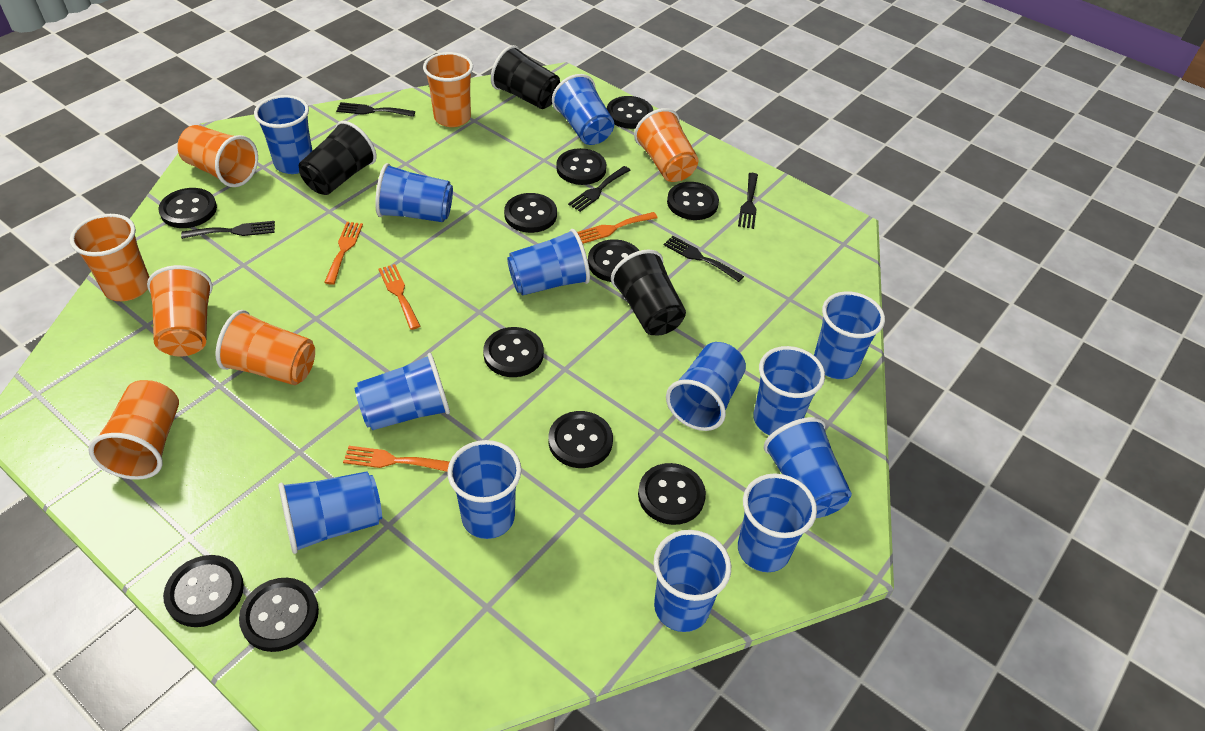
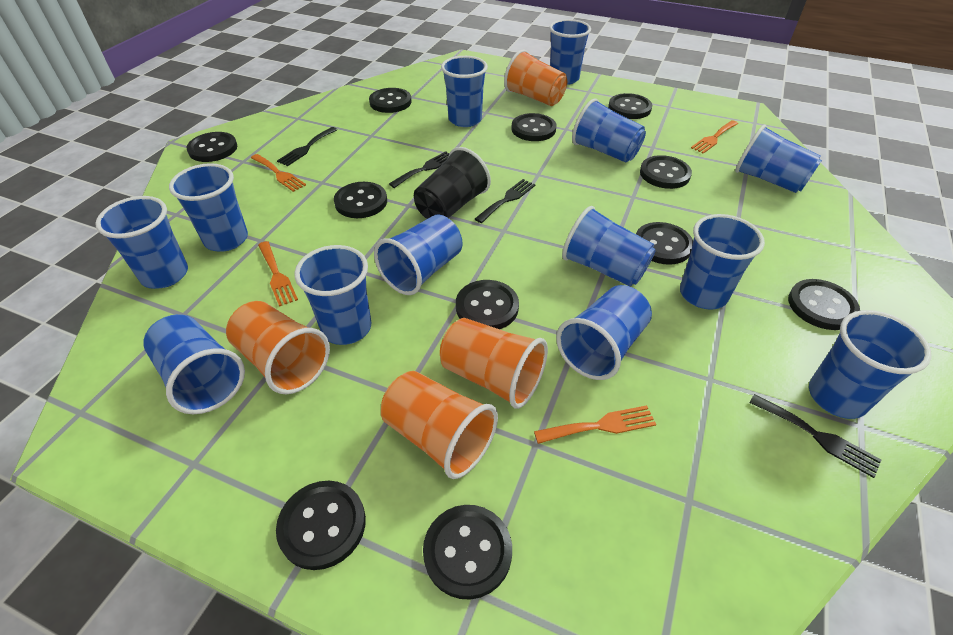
black cup: 3 -> 1
black fork: 5 -> 4
orange cup: 7 -> 4

